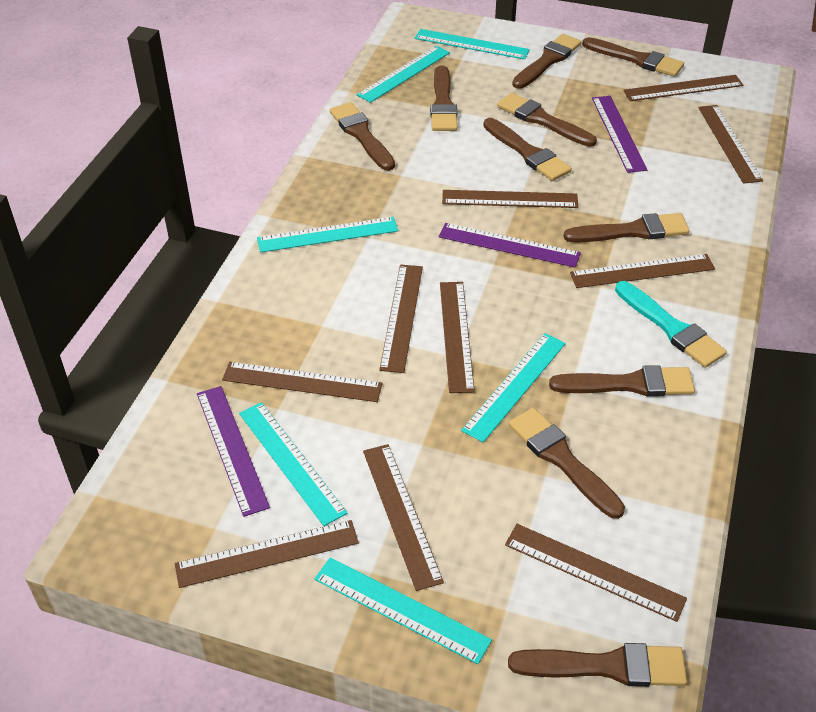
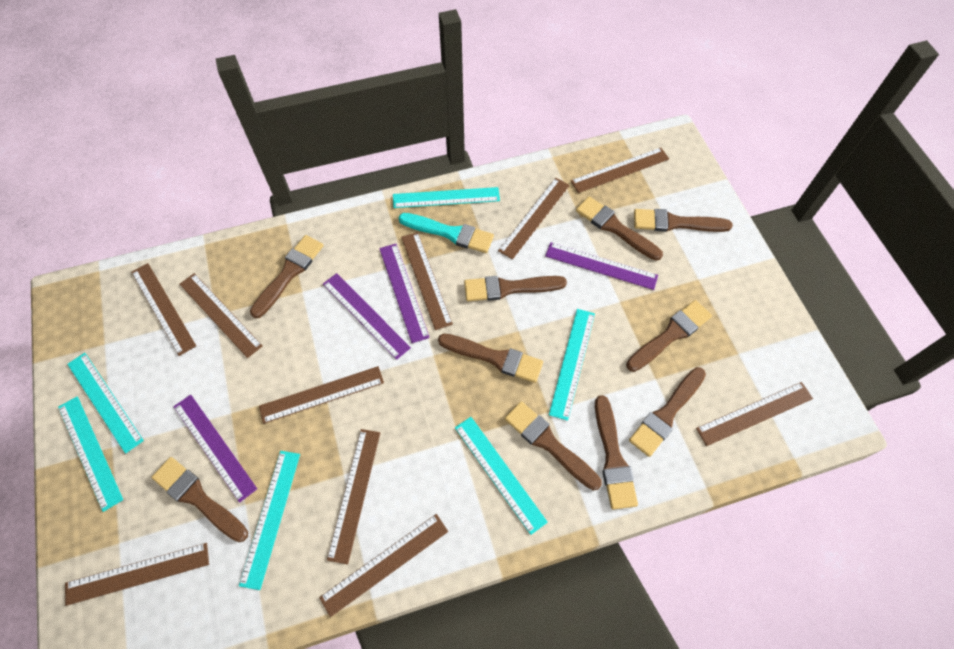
purple ruler: 3 -> 4

